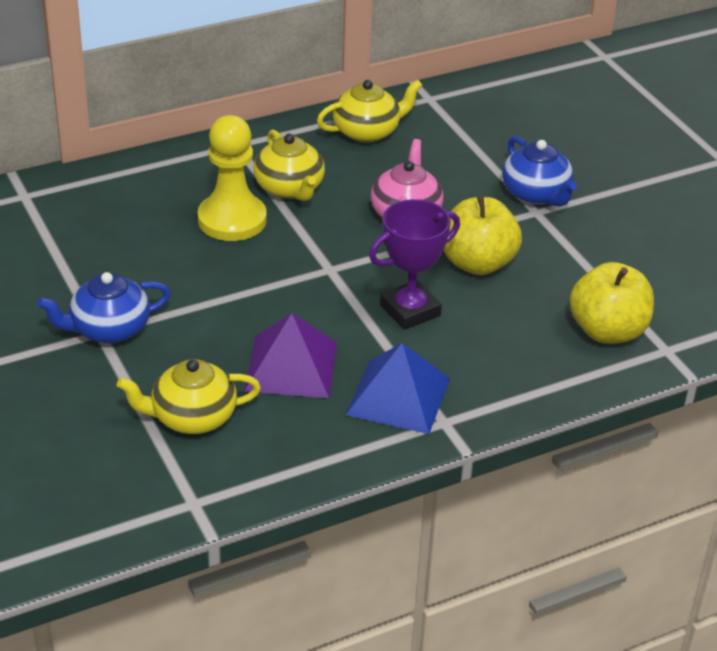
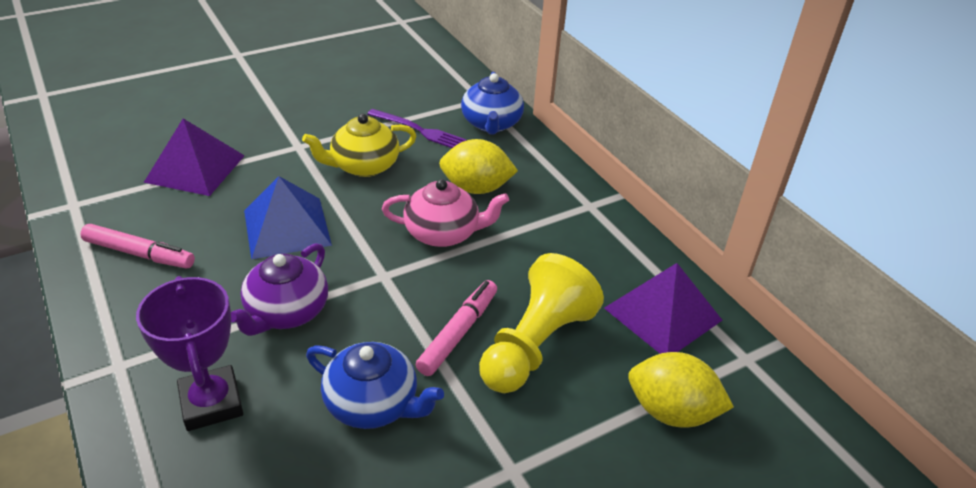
pink marker: 0 -> 2
purple fork: 0 -> 1
purple pyramid: 1 -> 2
purple teapot: 0 -> 1
yellow apple: 2 -> 0
yellow lemon: 0 -> 2
yellow teapot: 3 -> 1

